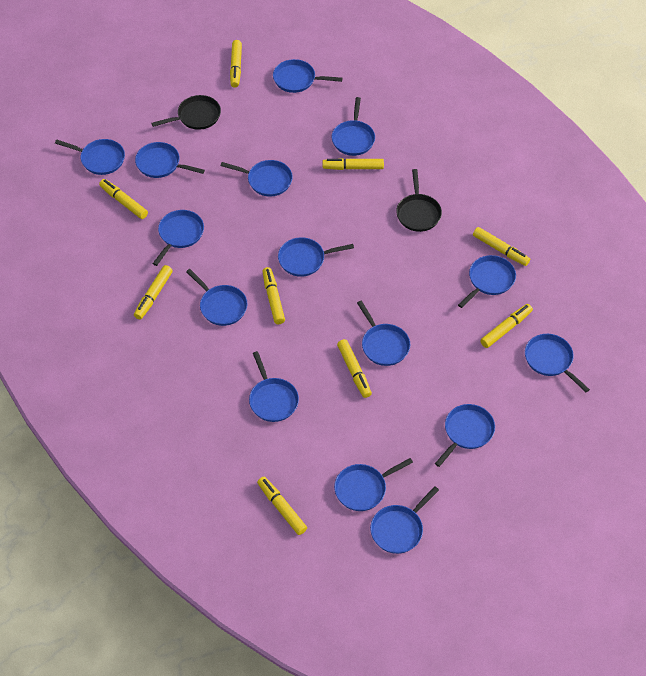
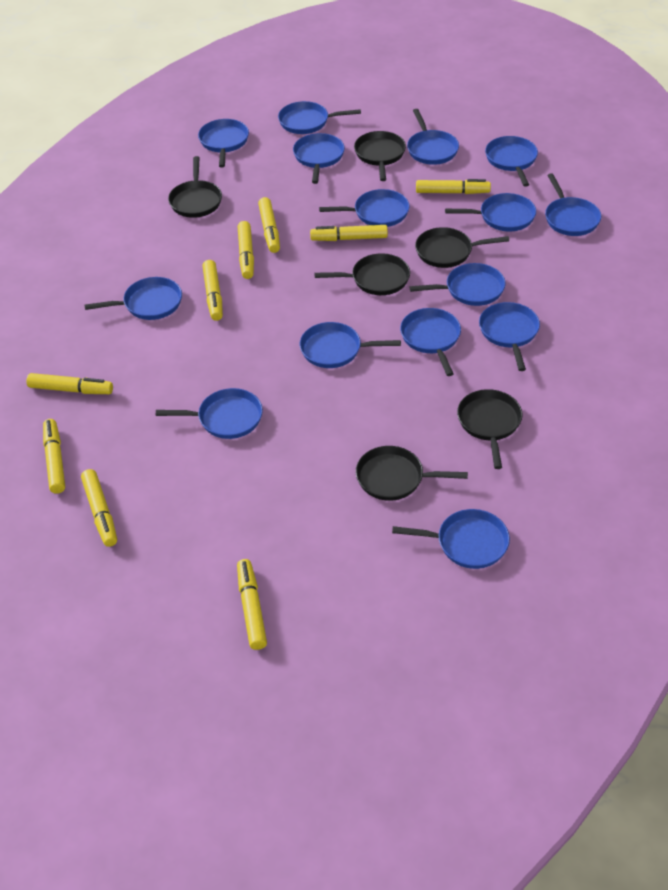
black pan: 2 -> 6

